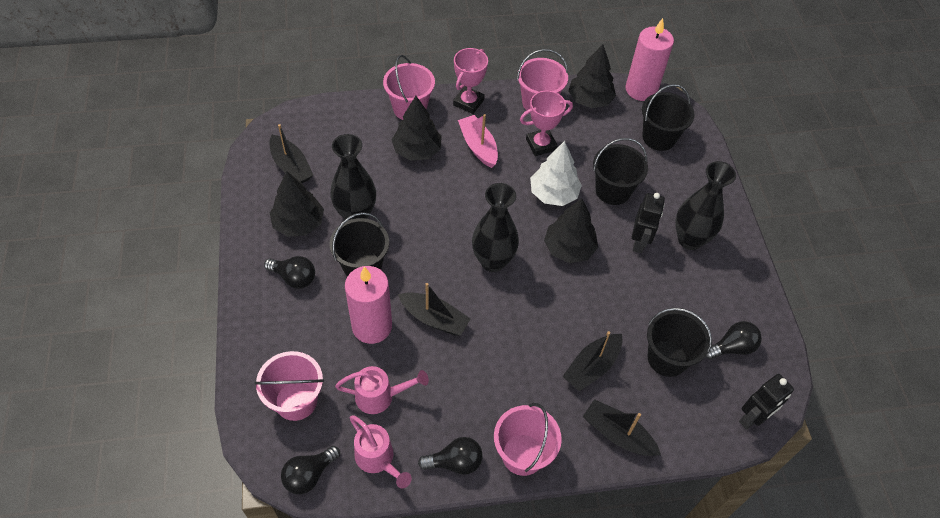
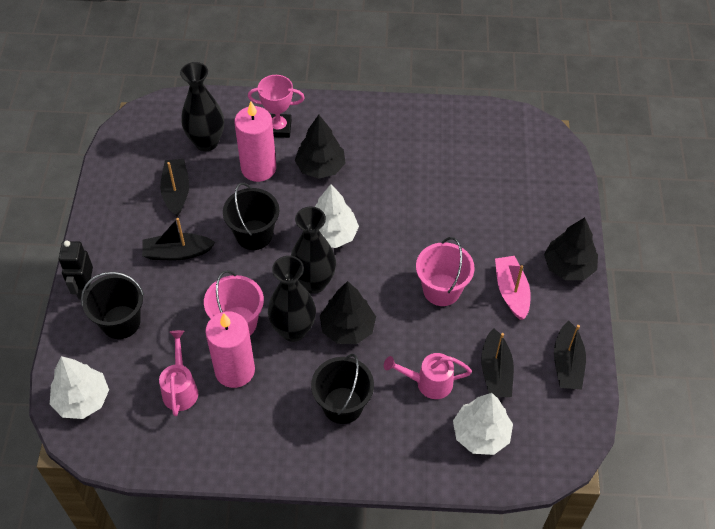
black bucket: 4 -> 3
black light bulb: 4 -> 0
black robot: 2 -> 1
black tree: 4 -> 3
pink bucket: 4 -> 2
pink trophy: 2 -> 1
white tree: 1 -> 3

